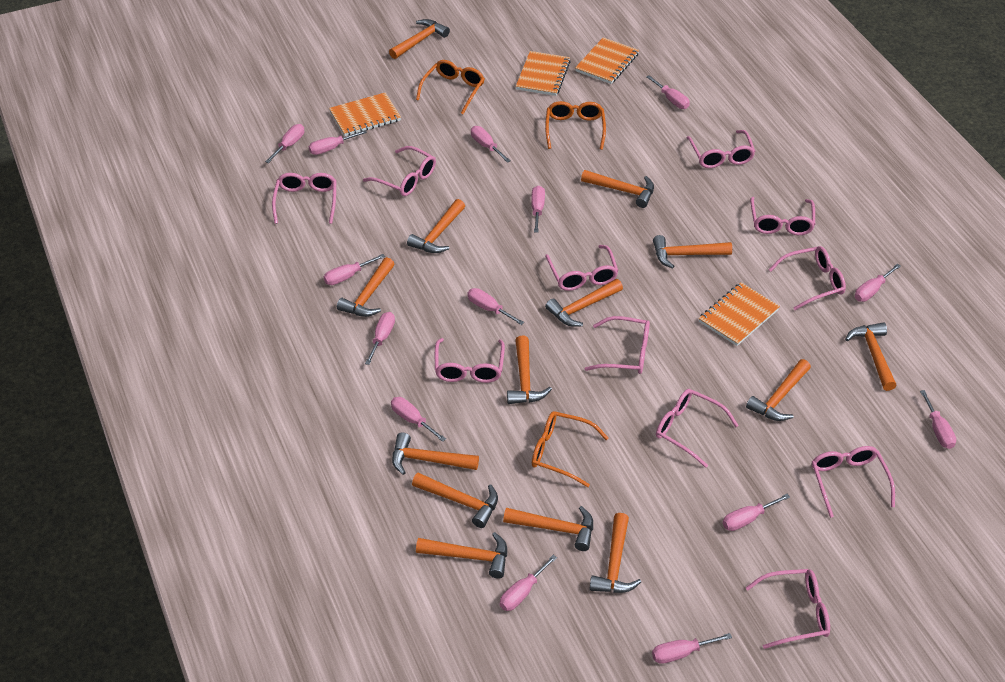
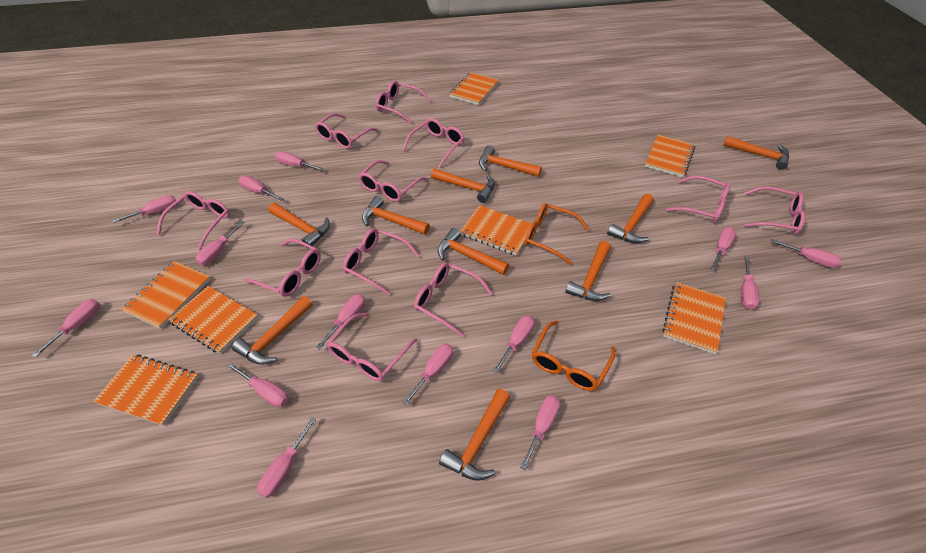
orange glasses: 3 -> 2
orange hammer: 14 -> 10
orange notebook: 4 -> 7

